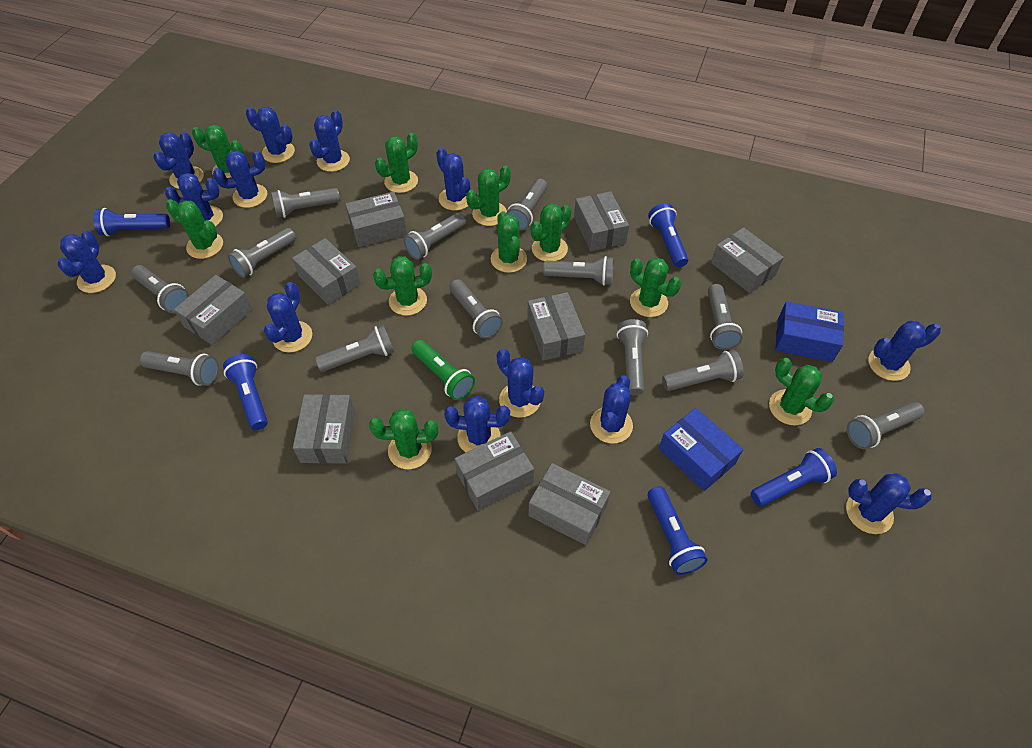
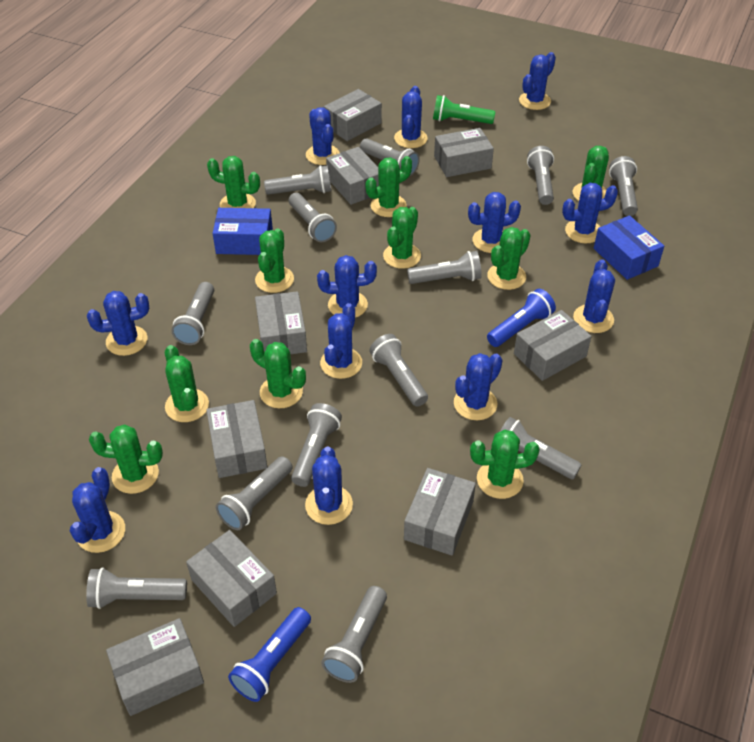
blue cactus: 13 -> 12
blue flashlight: 5 -> 2

